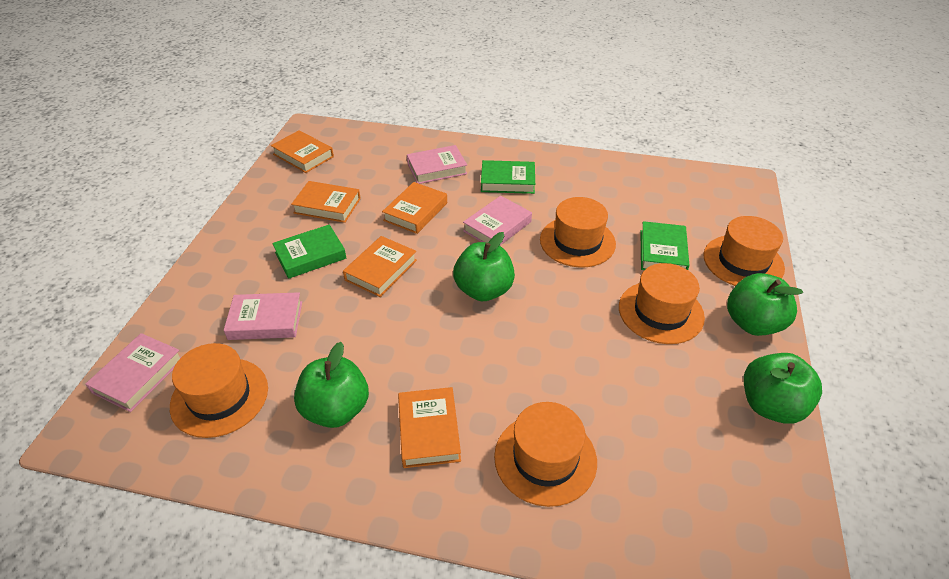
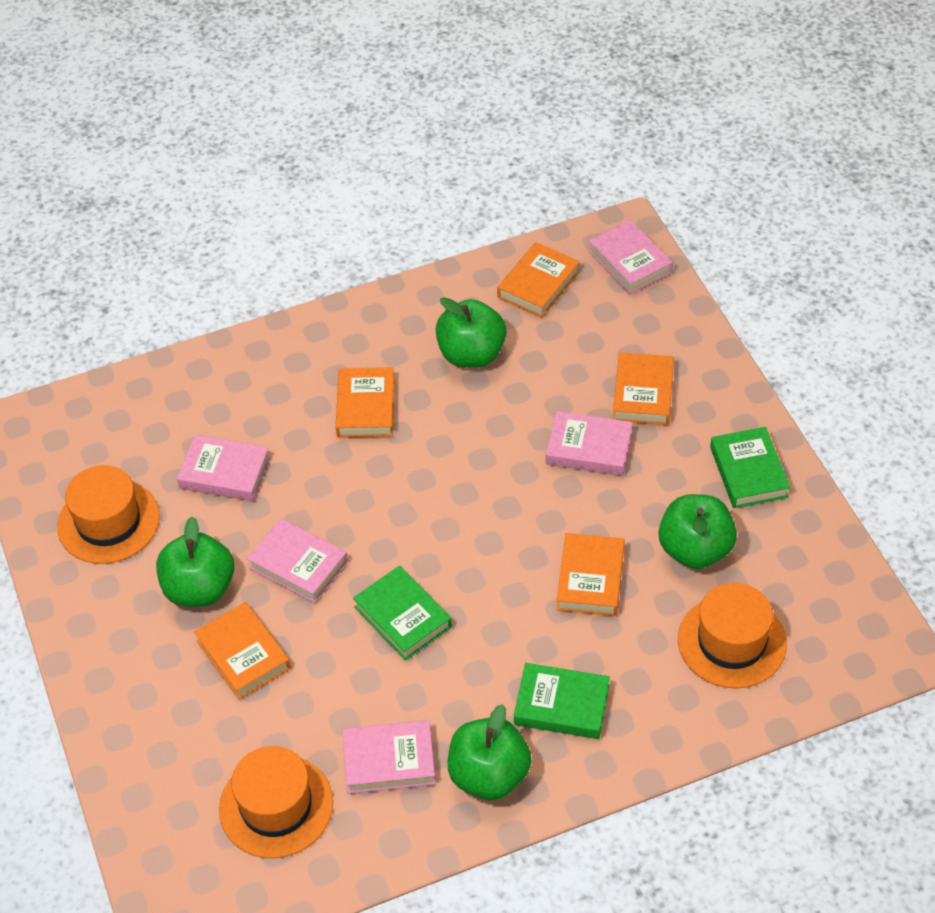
orange hat: 5 -> 3
pink book: 4 -> 5

